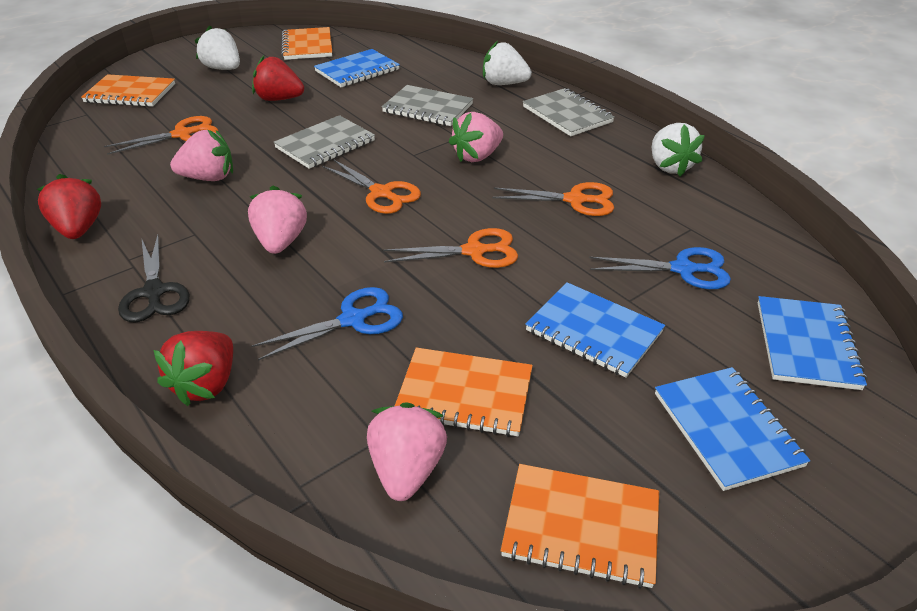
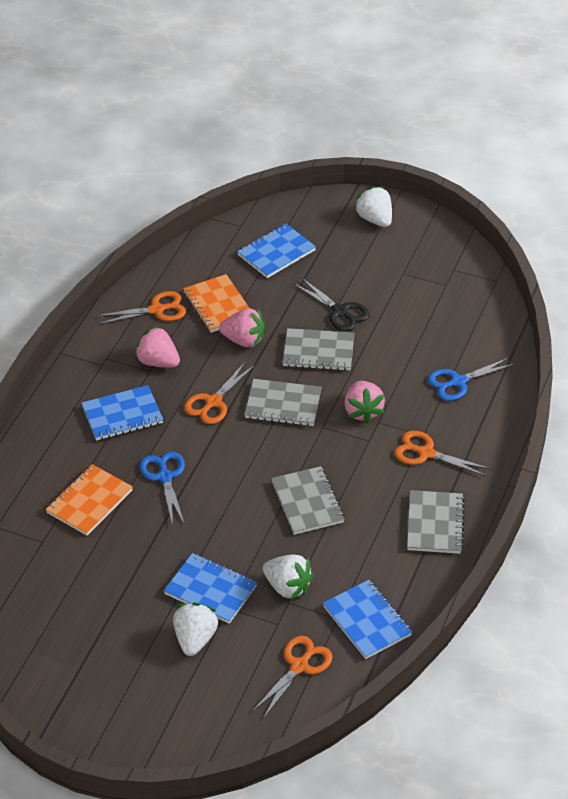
grey notebook: 3 -> 4
orange notebook: 4 -> 2
pink strawberry: 4 -> 3
red strawberry: 3 -> 0

